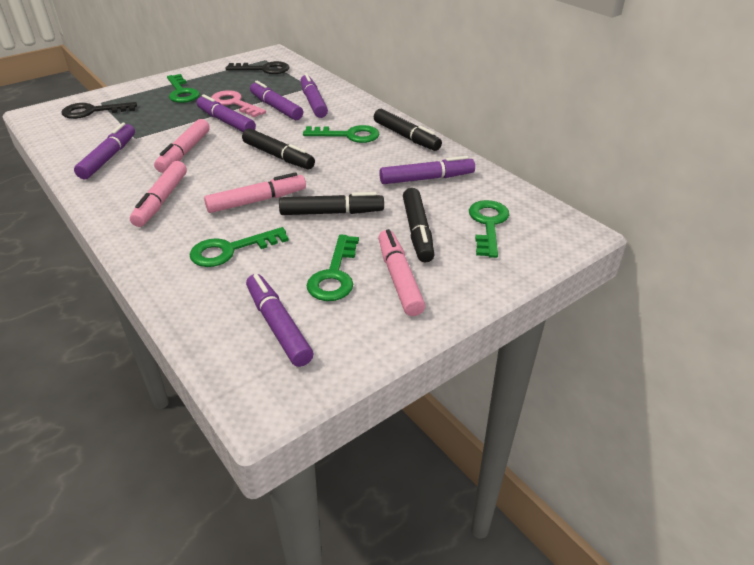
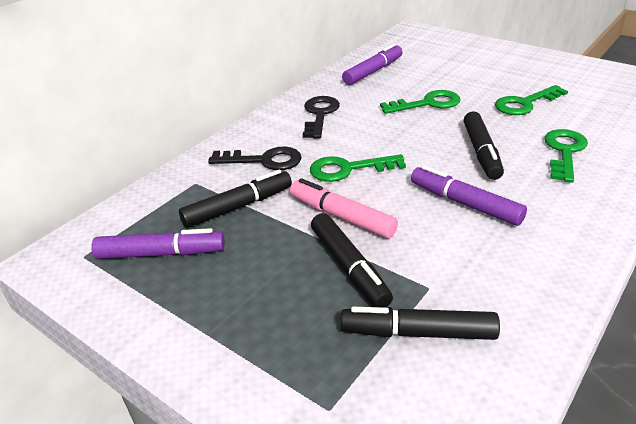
green key: 5 -> 4
pink key: 1 -> 0
pink marker: 4 -> 1
purple marker: 6 -> 3

